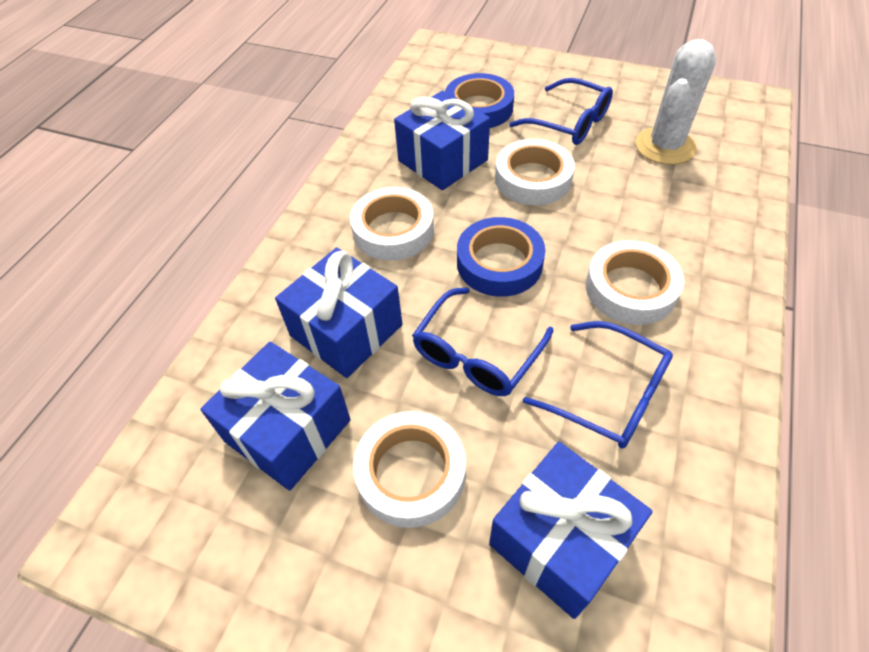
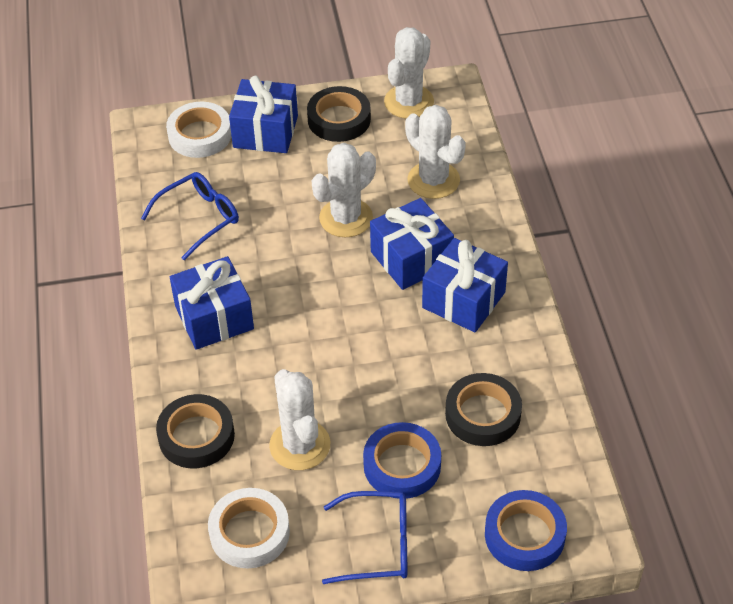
black tape: 0 -> 3
blue glasses: 3 -> 2
white cactus: 1 -> 4
white tape: 4 -> 2

